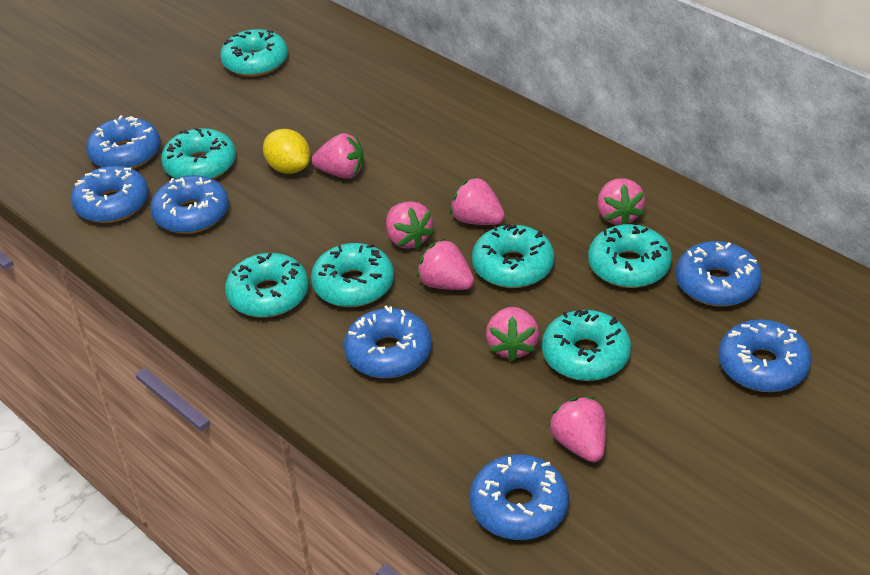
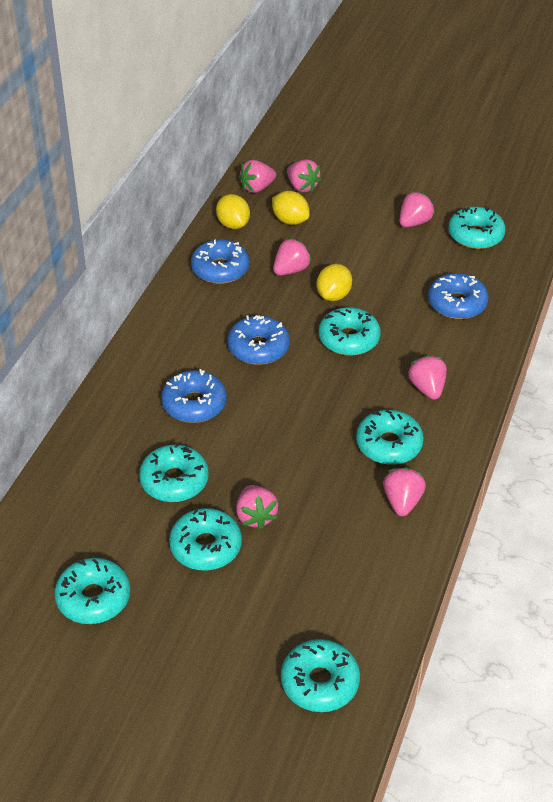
blue donut: 7 -> 4
yellow lemon: 1 -> 3

